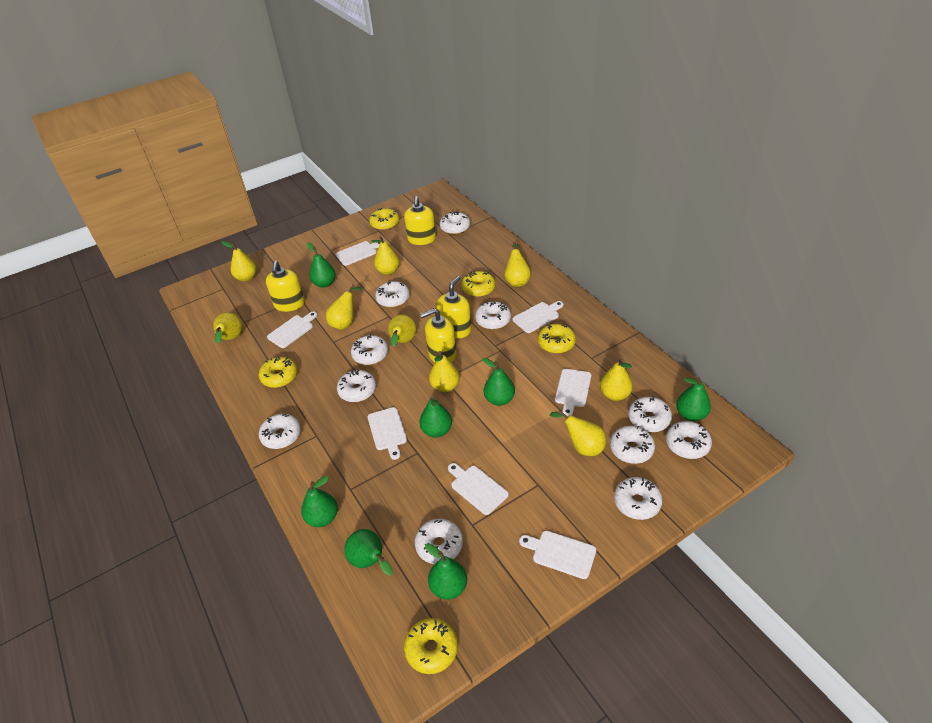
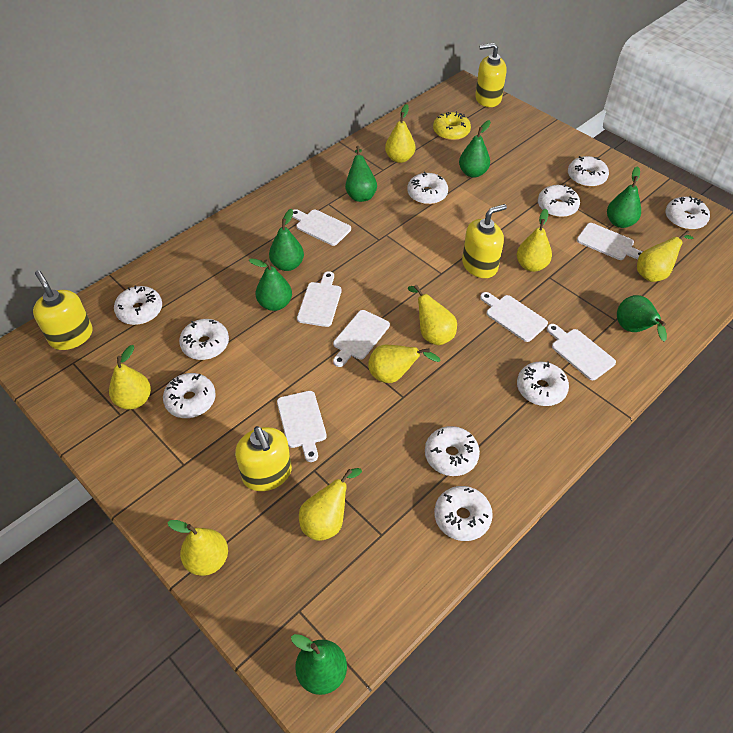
white donut: 11 -> 10
yellow donut: 5 -> 1
yellow pear: 9 -> 8

